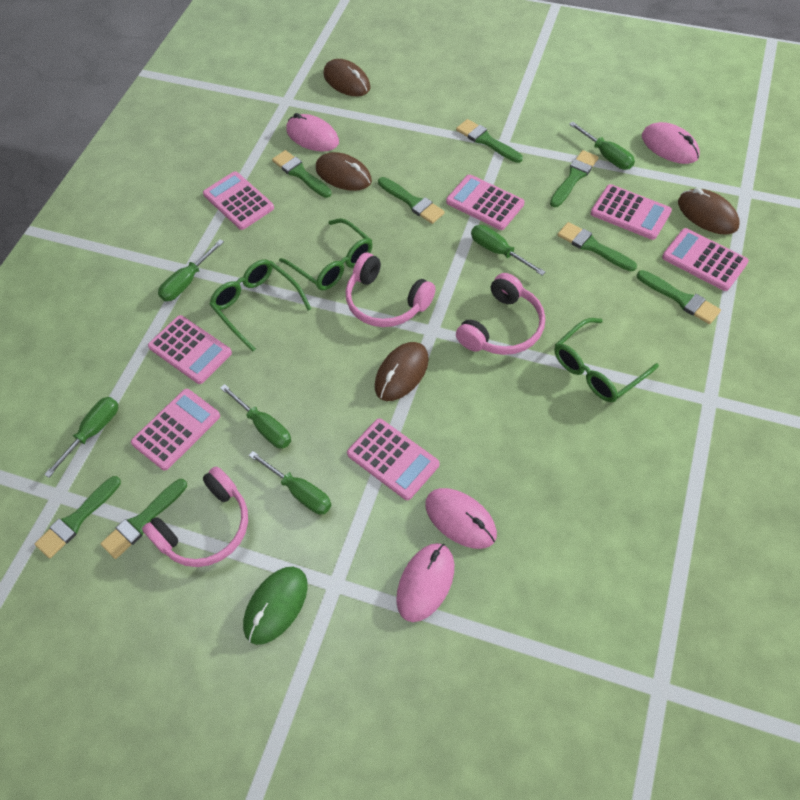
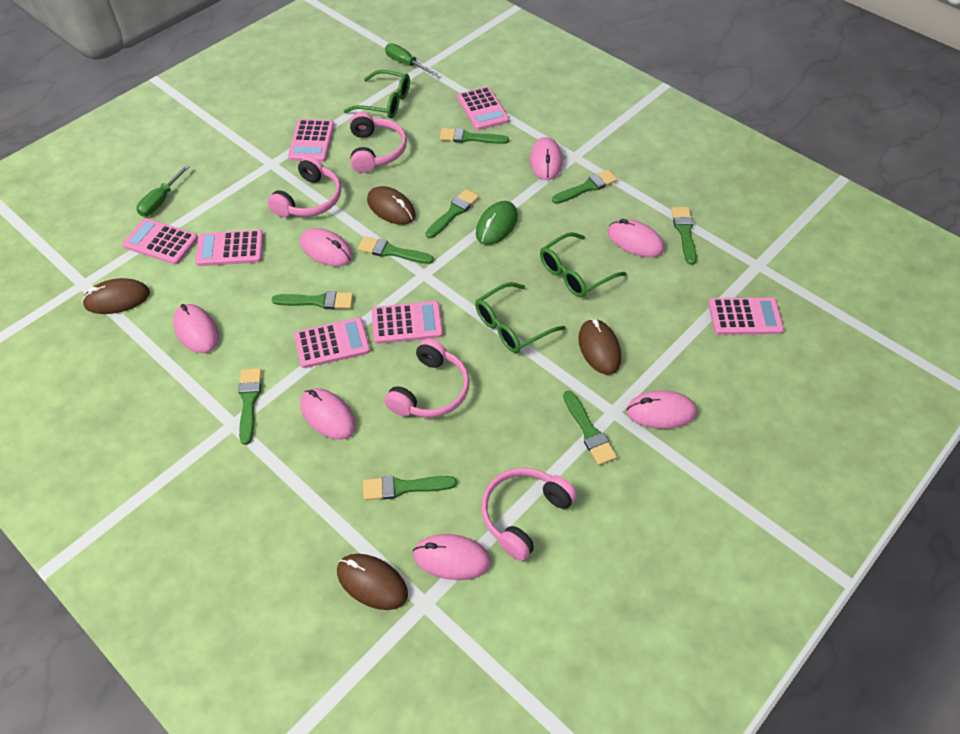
green brush: 8 -> 9
green screwdriver: 6 -> 2
pink headphones: 3 -> 4
pink mouse: 4 -> 7

